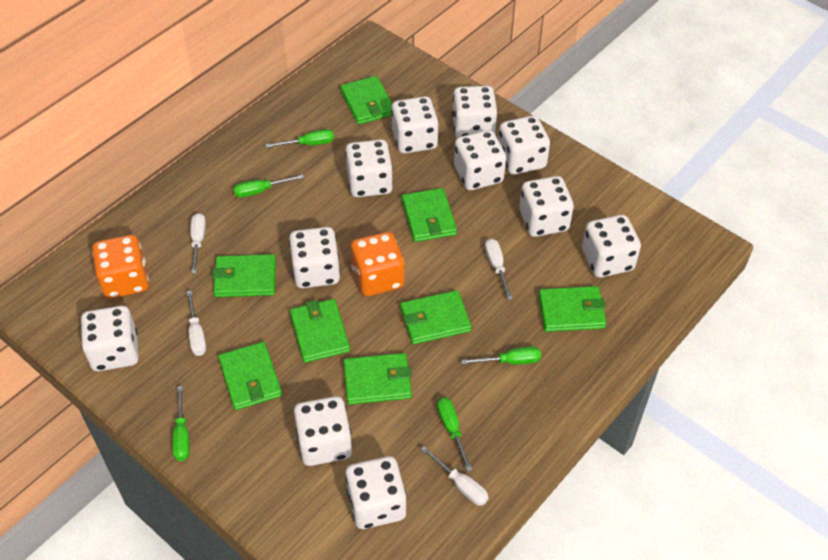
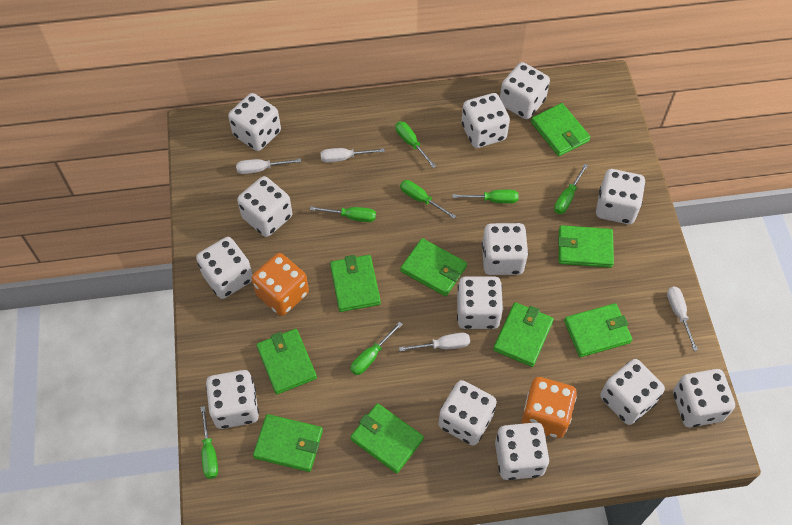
green screwdriver: 5 -> 7
green wallet: 8 -> 9
white dice: 11 -> 13

